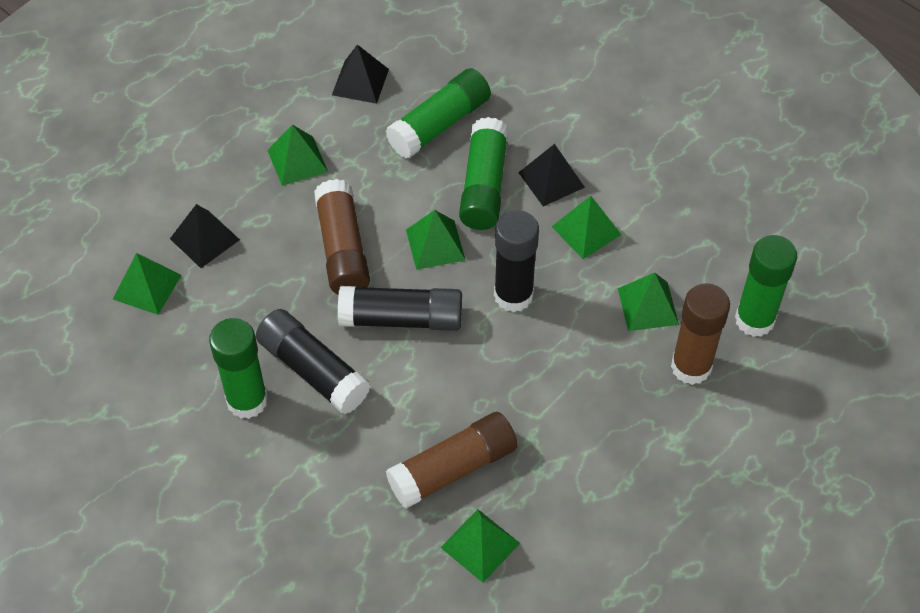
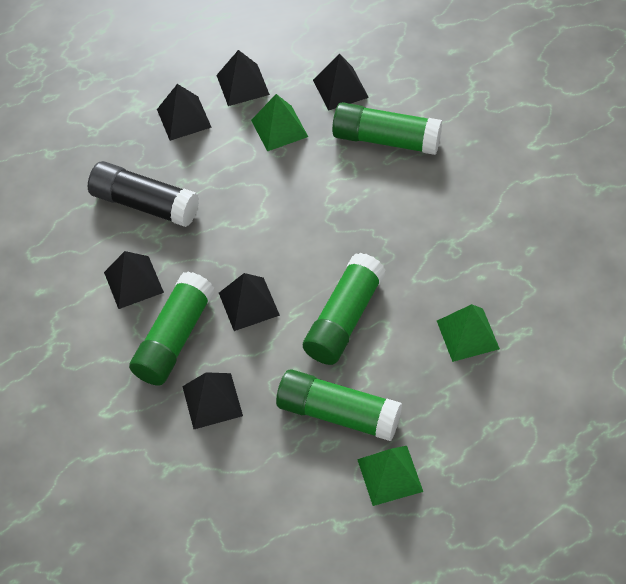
black glue stick: 3 -> 1
black pyramid: 3 -> 6
brown glue stick: 3 -> 0
green pyramid: 6 -> 3

